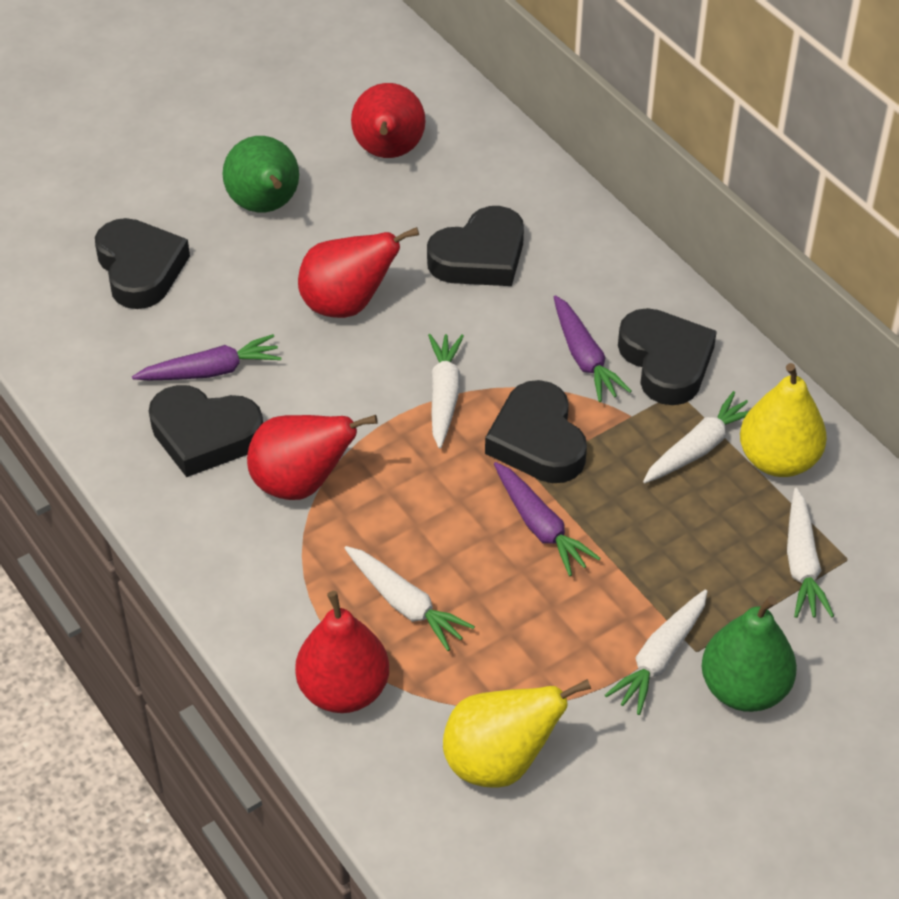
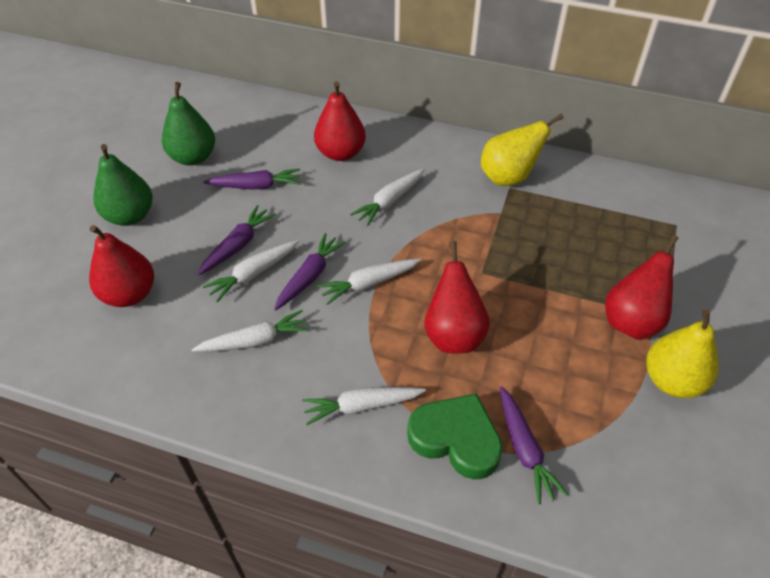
black heart: 5 -> 0
green heart: 0 -> 1
purple carrot: 3 -> 4

